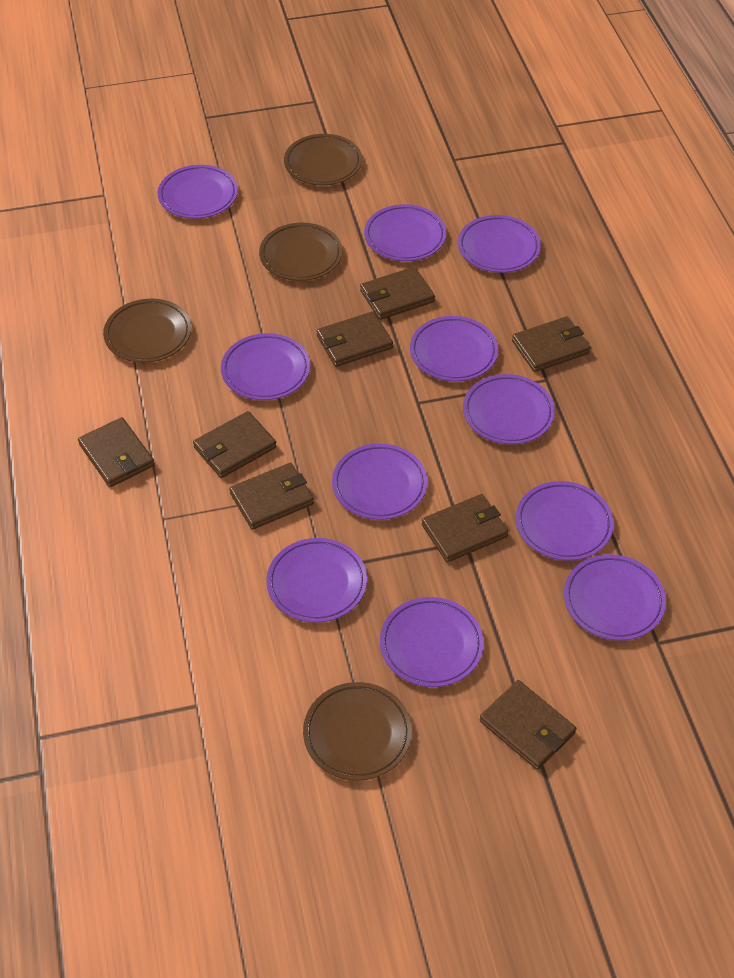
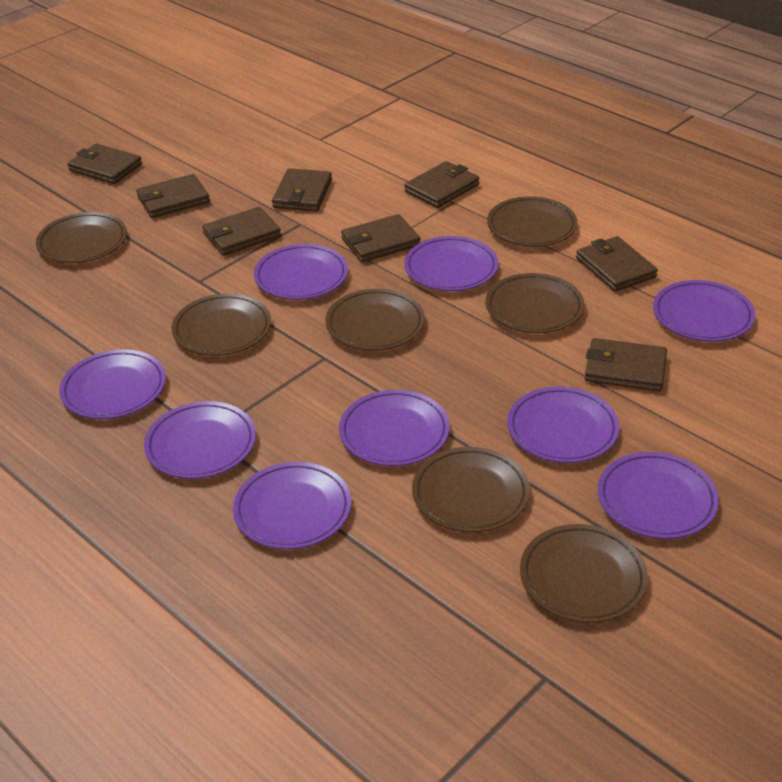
brown plate: 4 -> 7
purple plate: 11 -> 9

